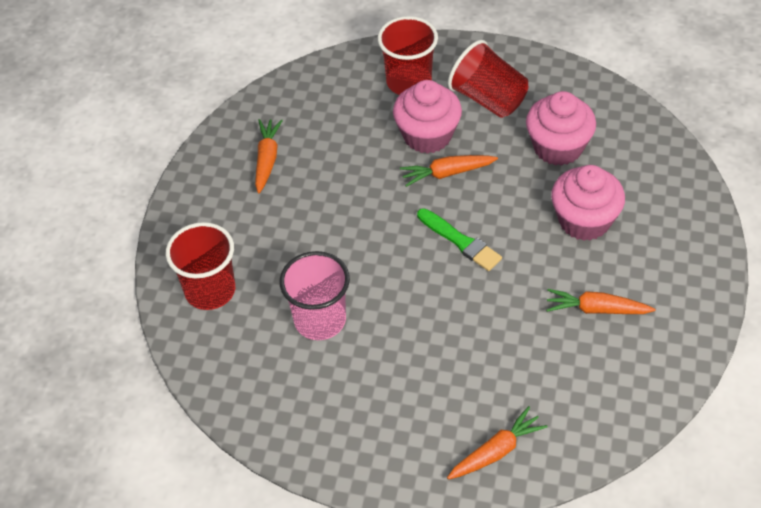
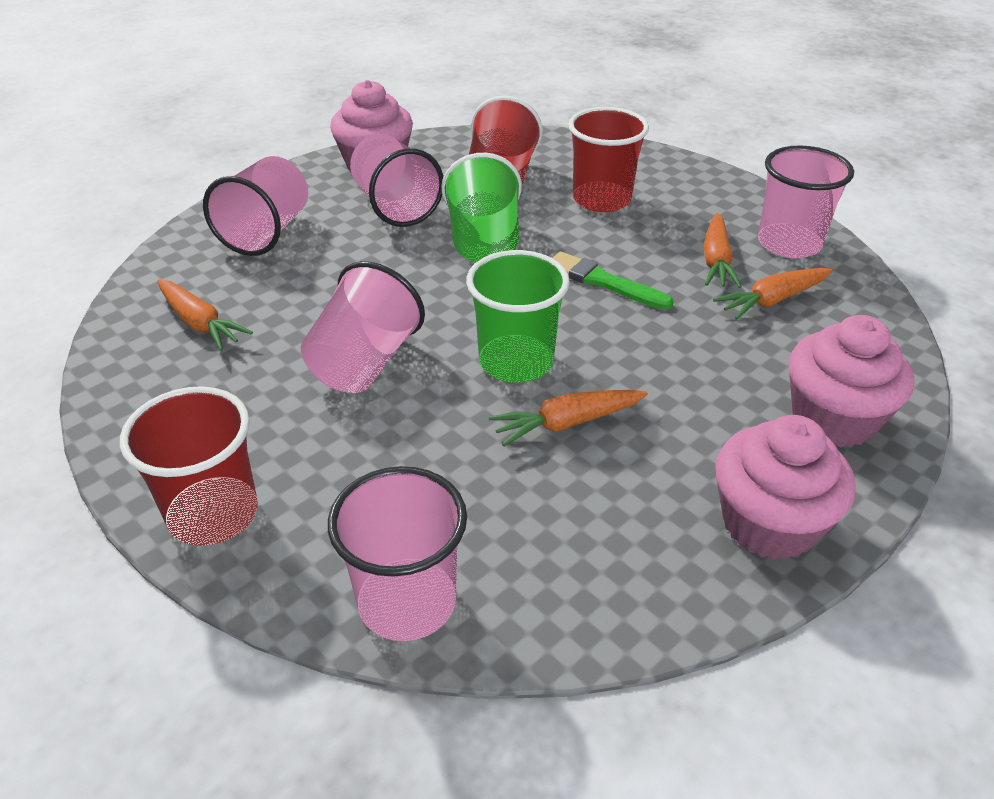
green cup: 0 -> 2
pink cup: 1 -> 5

